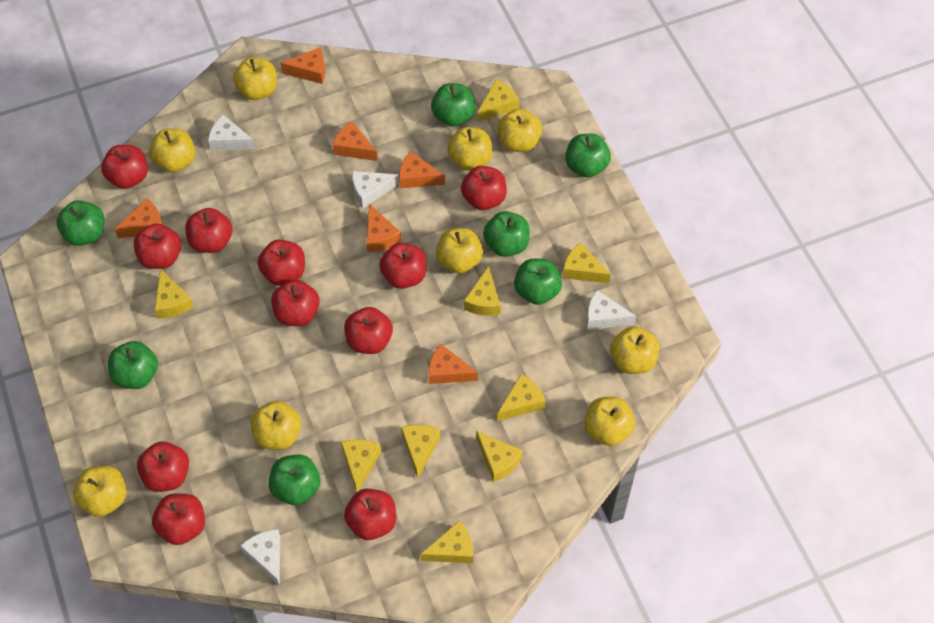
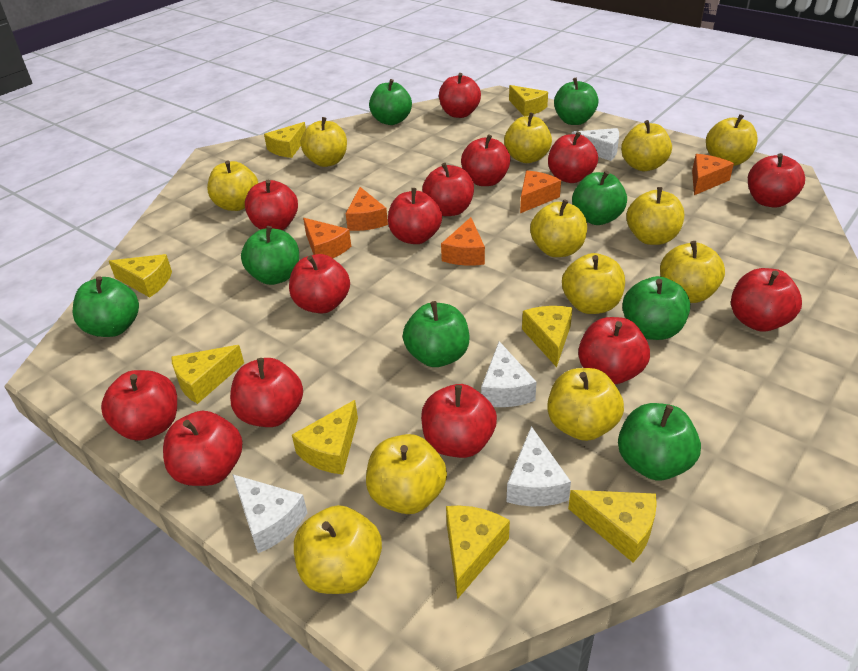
green apple: 7 -> 8
orange cheese: 6 -> 5
red apple: 11 -> 14
yellow apple: 9 -> 12
yellow cheese: 9 -> 8

